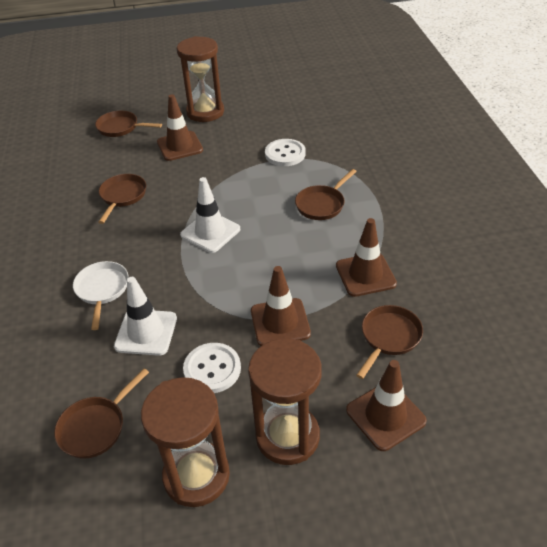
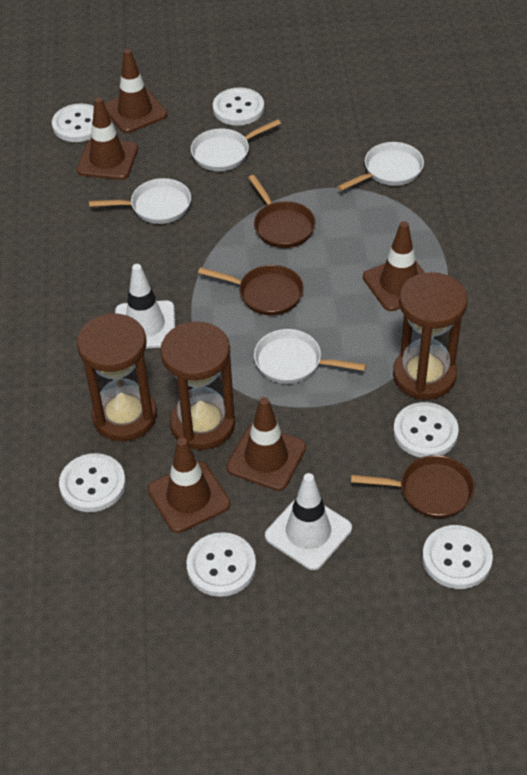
brown pan: 5 -> 3
brown traffic cone: 4 -> 5
white button: 2 -> 6
white pan: 1 -> 4

